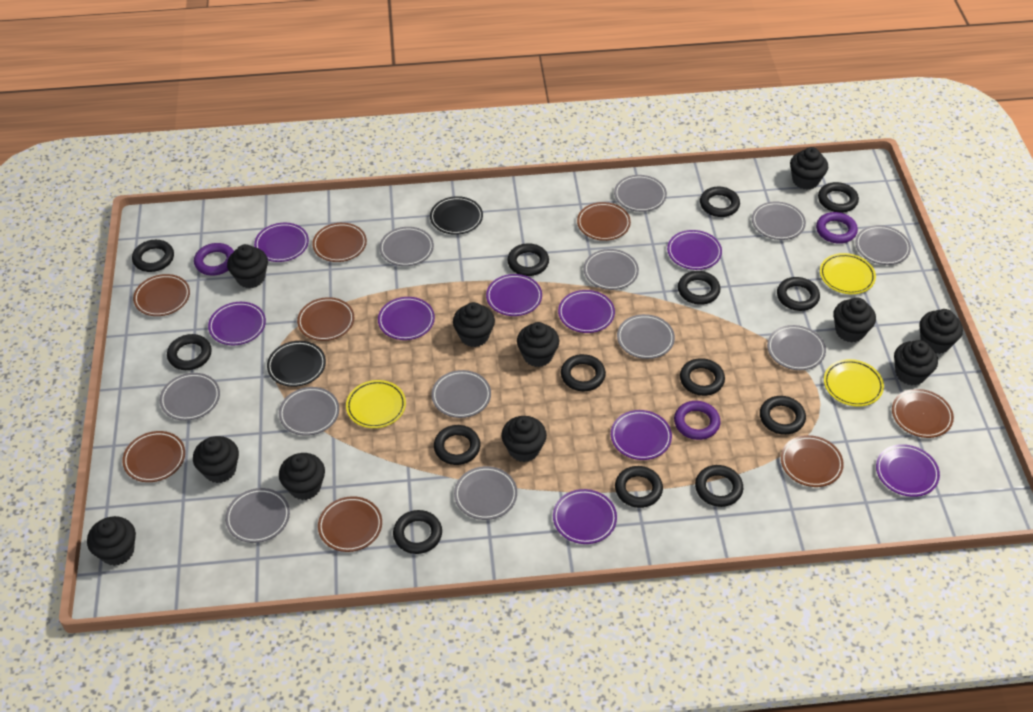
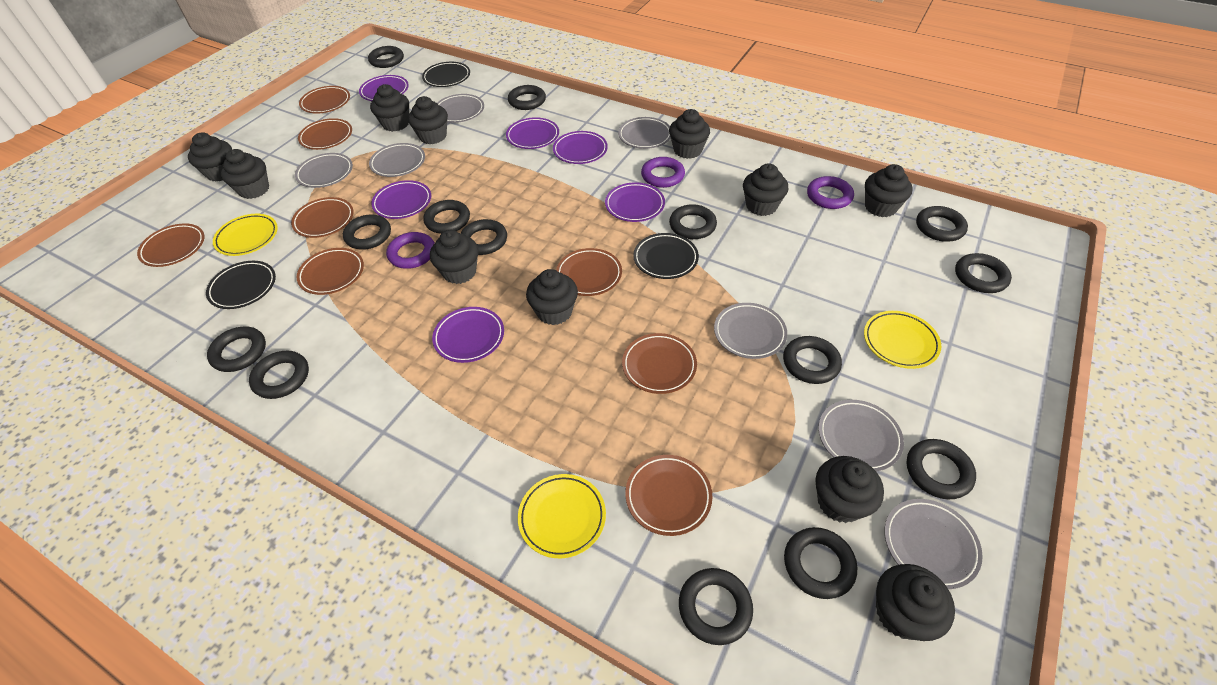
black plate: 2 -> 3
grey plate: 12 -> 7
purple plate: 9 -> 6

